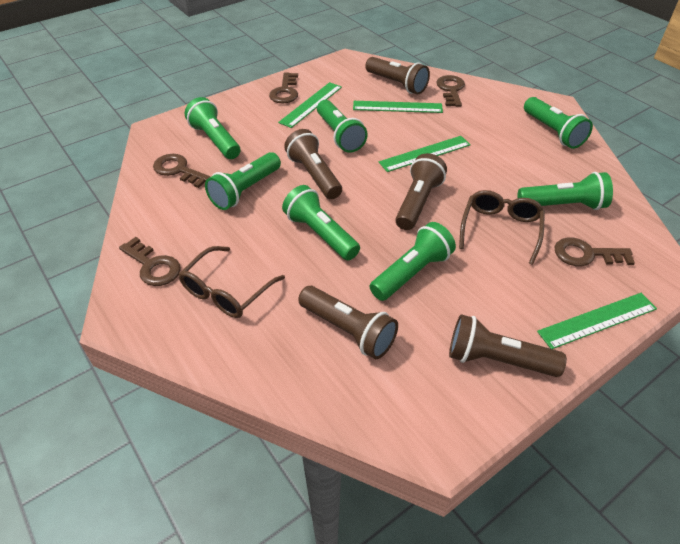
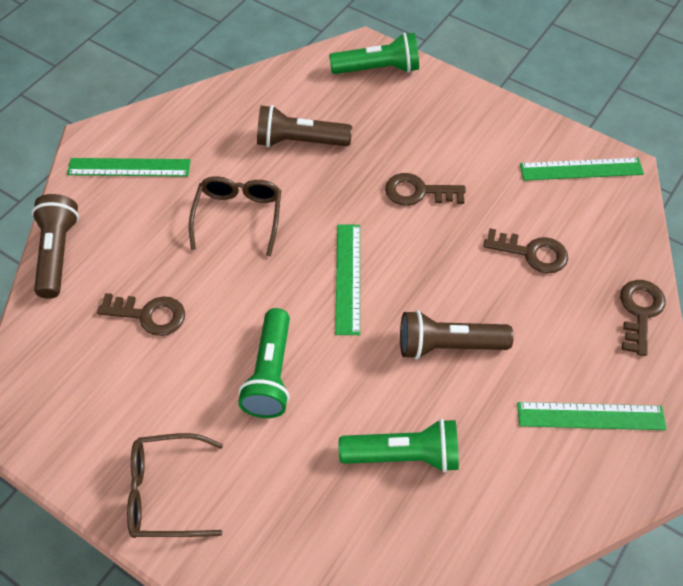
brown flashlight: 5 -> 3
brown key: 5 -> 4
green flashlight: 7 -> 3

